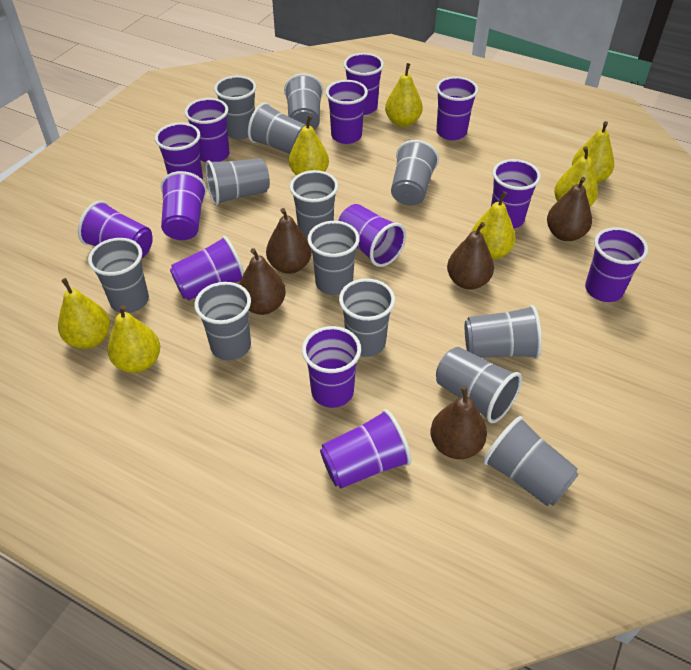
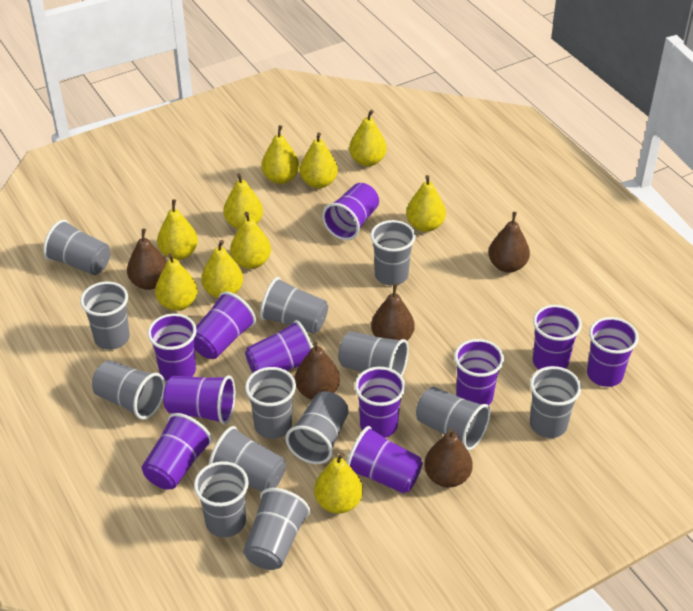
purple cup: 13 -> 11
yellow pear: 7 -> 10

